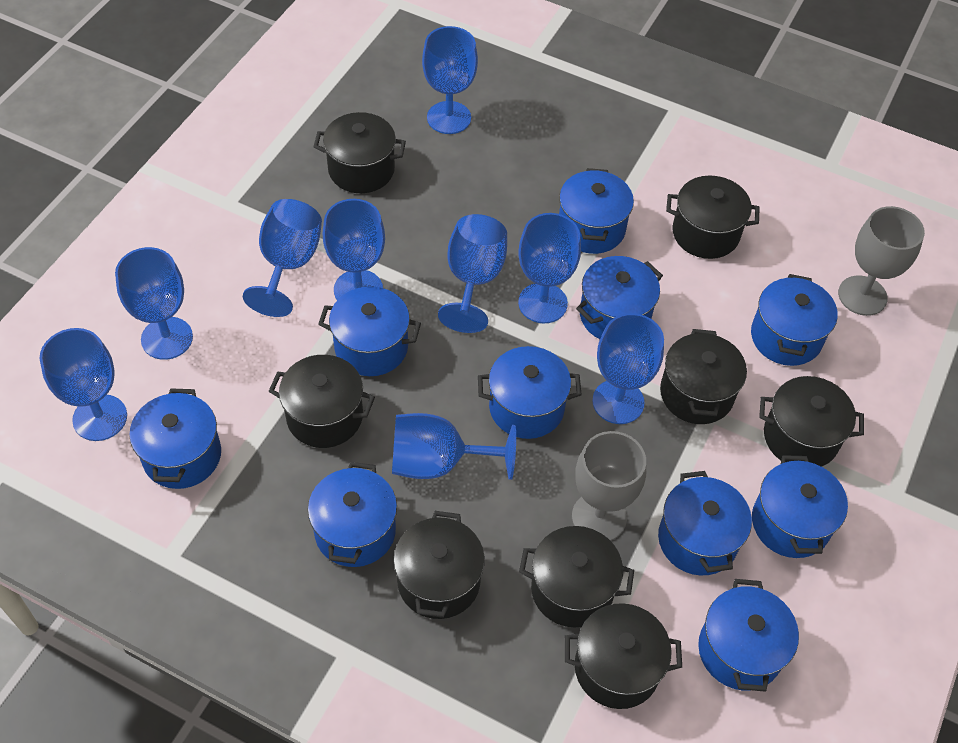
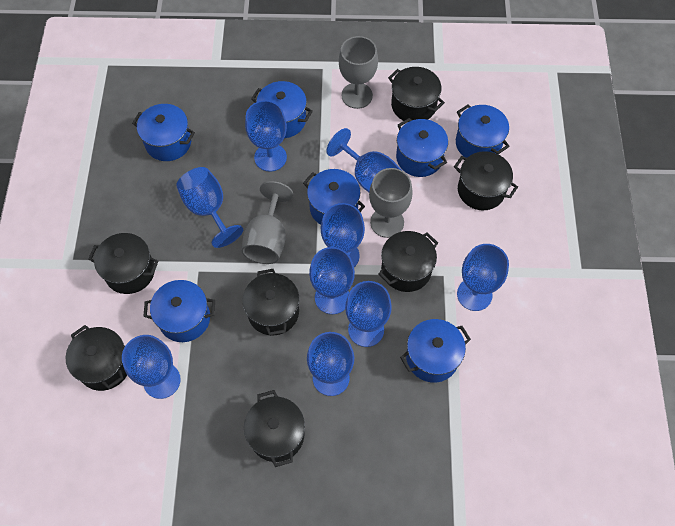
black pot: 8 -> 7
blue pot: 10 -> 7
grey goblet: 2 -> 3

